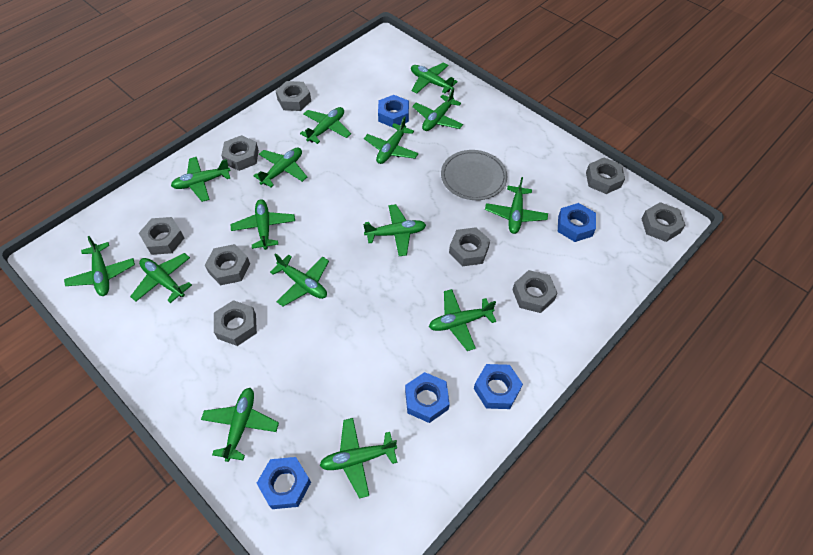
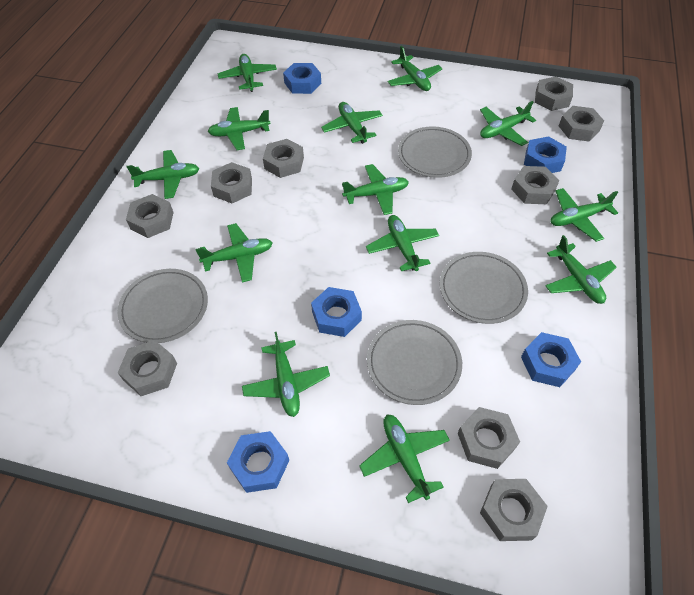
green plane: 15 -> 13
grey plate: 1 -> 4

